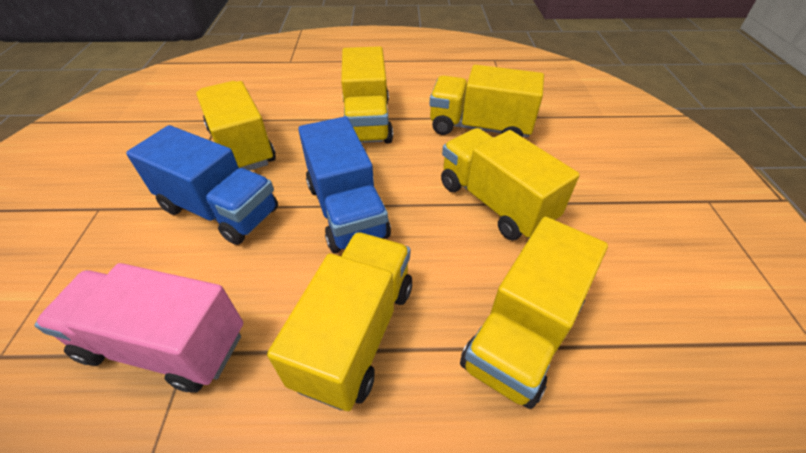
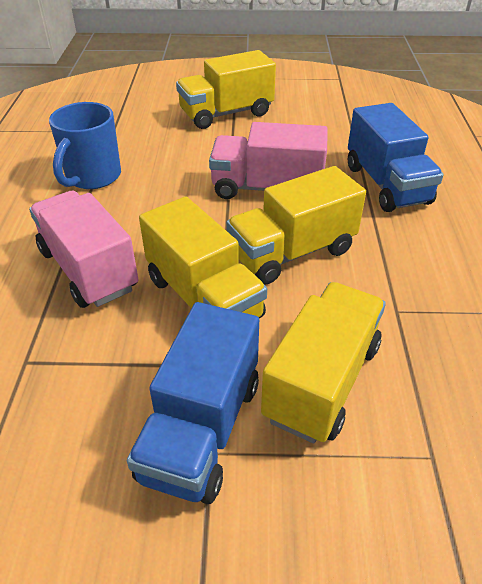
blue mug: 0 -> 1
pink truck: 1 -> 2
yellow truck: 6 -> 4

